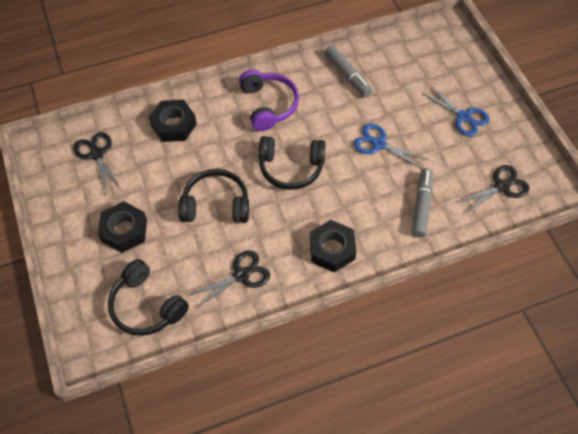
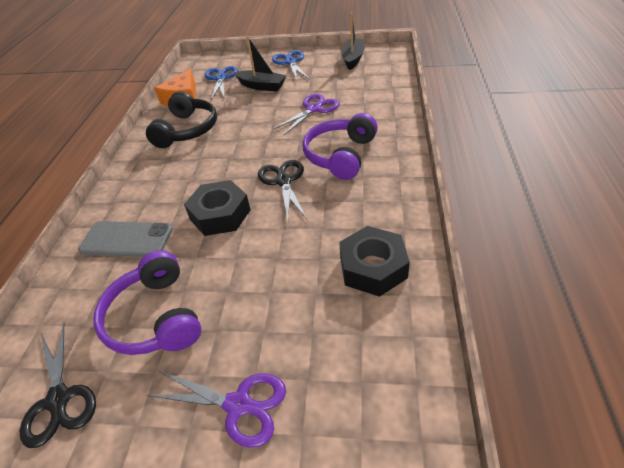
black boat: 0 -> 2
black headphones: 3 -> 1
black nut: 3 -> 2
black scissors: 3 -> 2
grey marker: 2 -> 0
grey phone: 0 -> 1
orange cheese: 0 -> 1
purple headphones: 1 -> 2
purple scissors: 0 -> 2

